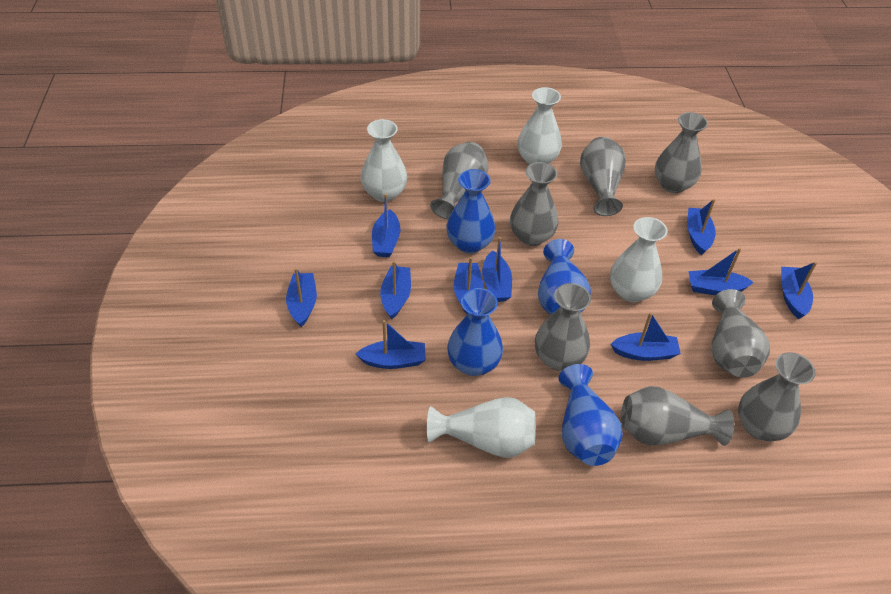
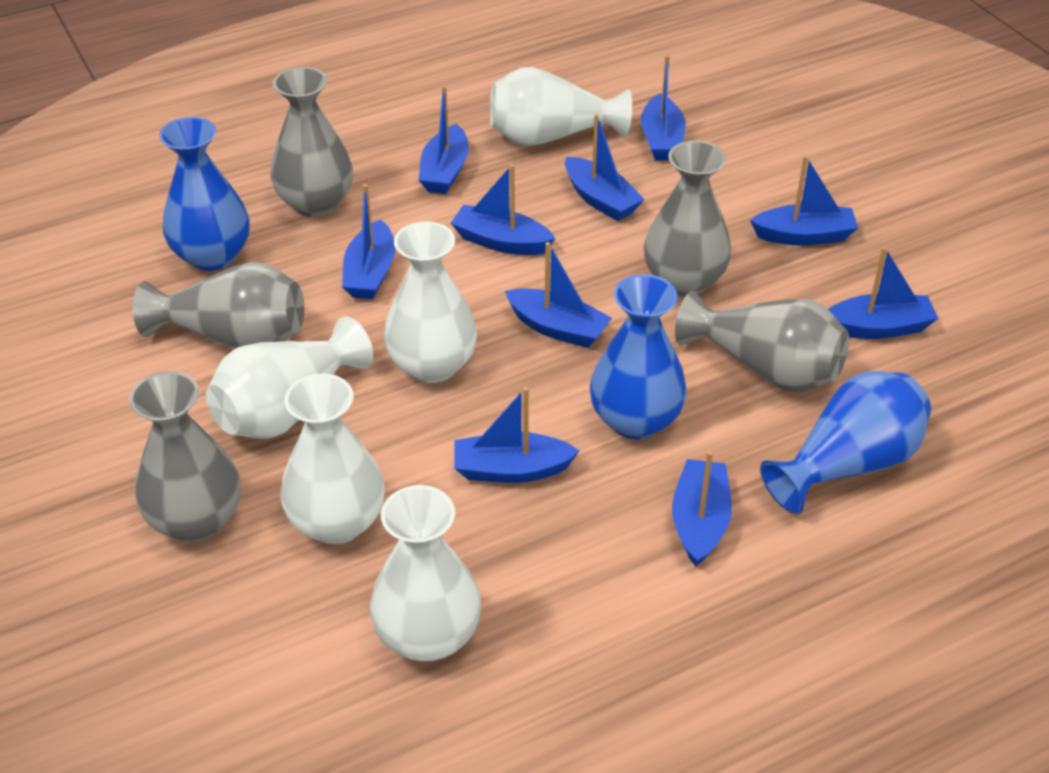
blue vase: 4 -> 3
grey vase: 8 -> 5
white vase: 4 -> 5

